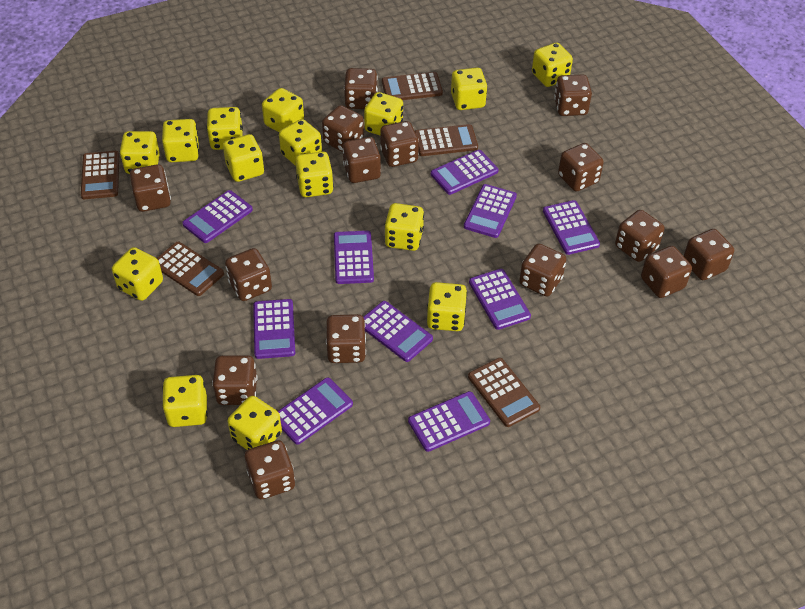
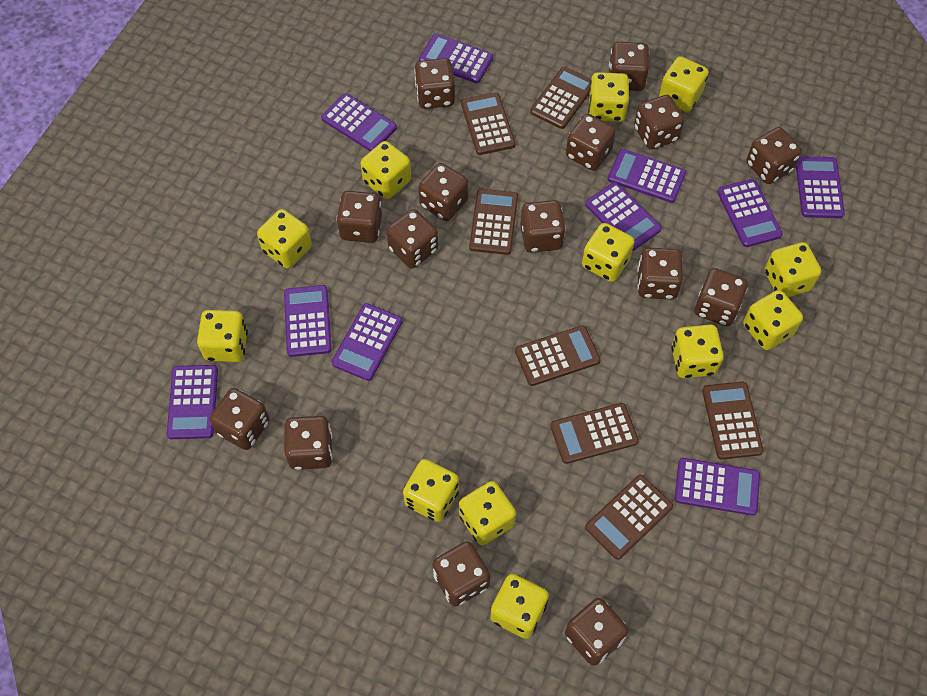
brown calculator: 5 -> 7
yellow dice: 15 -> 12

